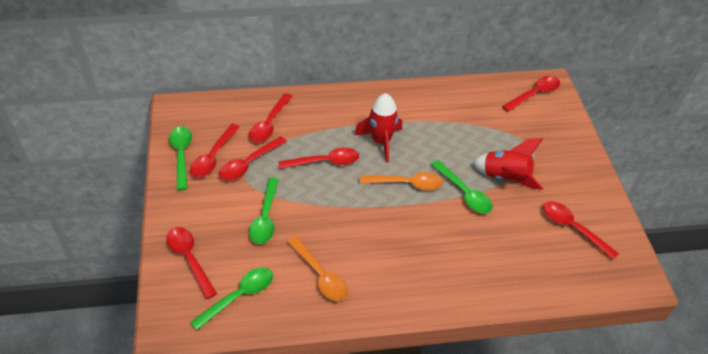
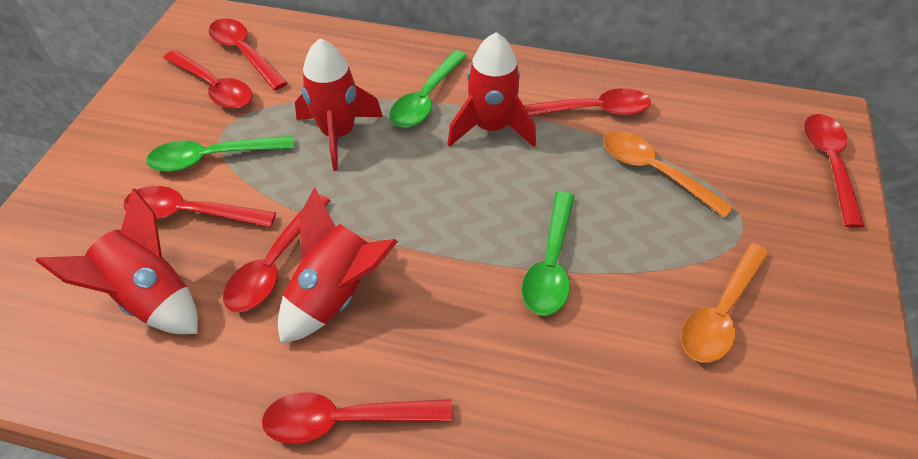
green spoon: 4 -> 3
red rocket: 2 -> 4

